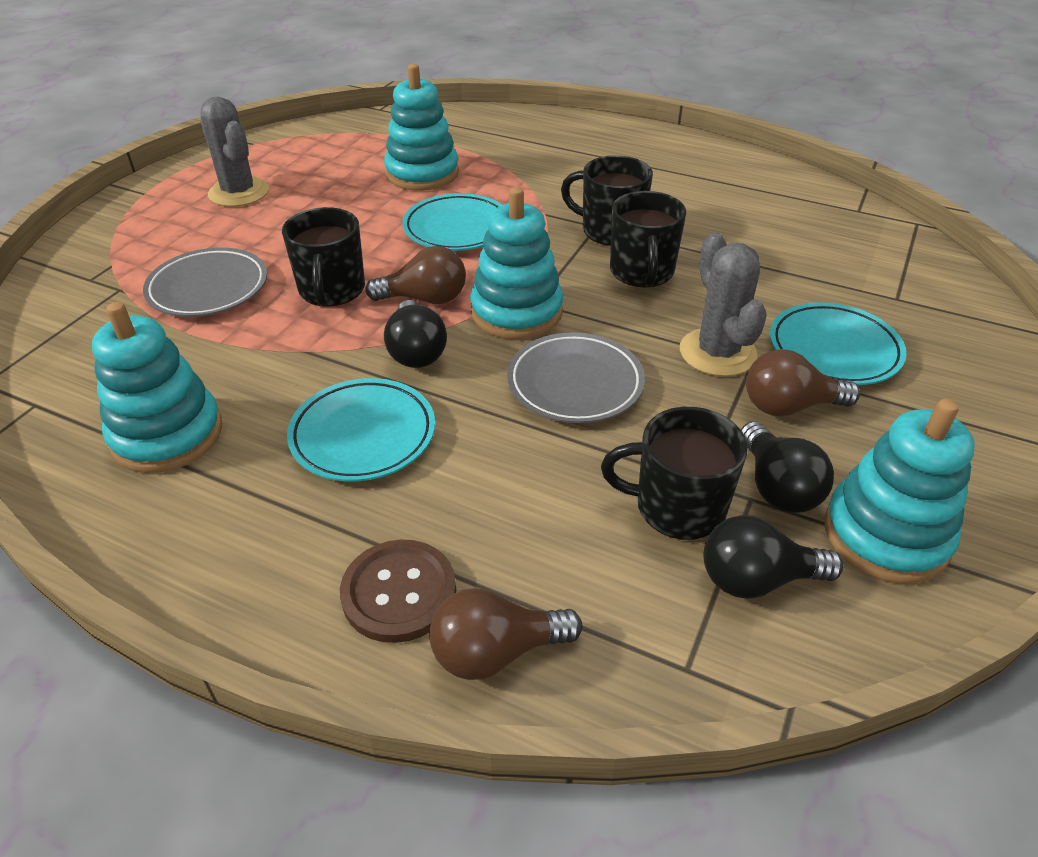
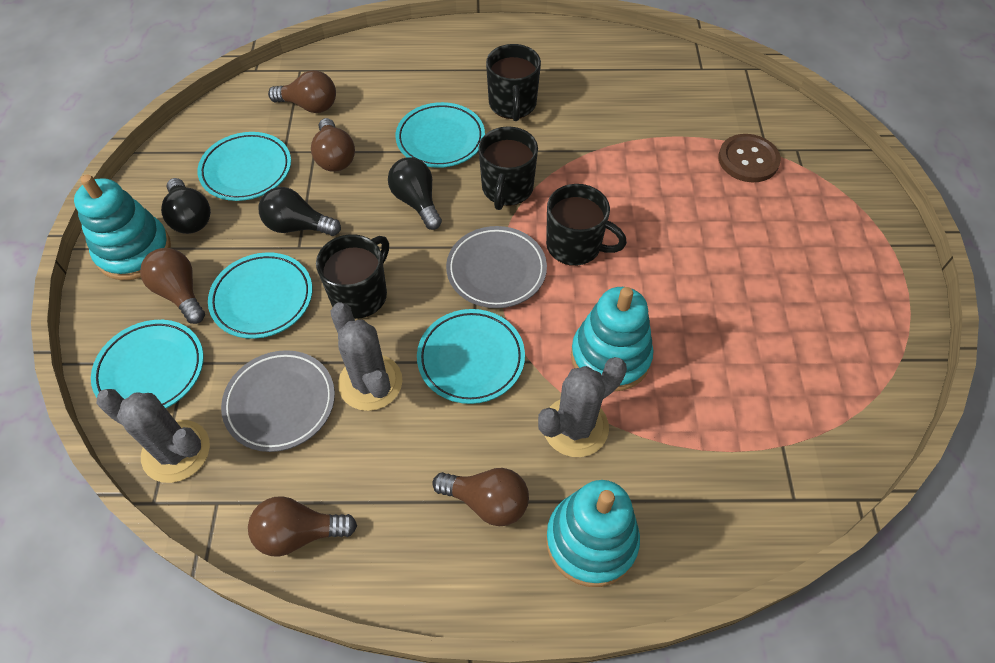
brown light bulb: 3 -> 5
grey cactus: 2 -> 3
turquoise plate: 3 -> 5
turquoise stacking toy: 4 -> 3

